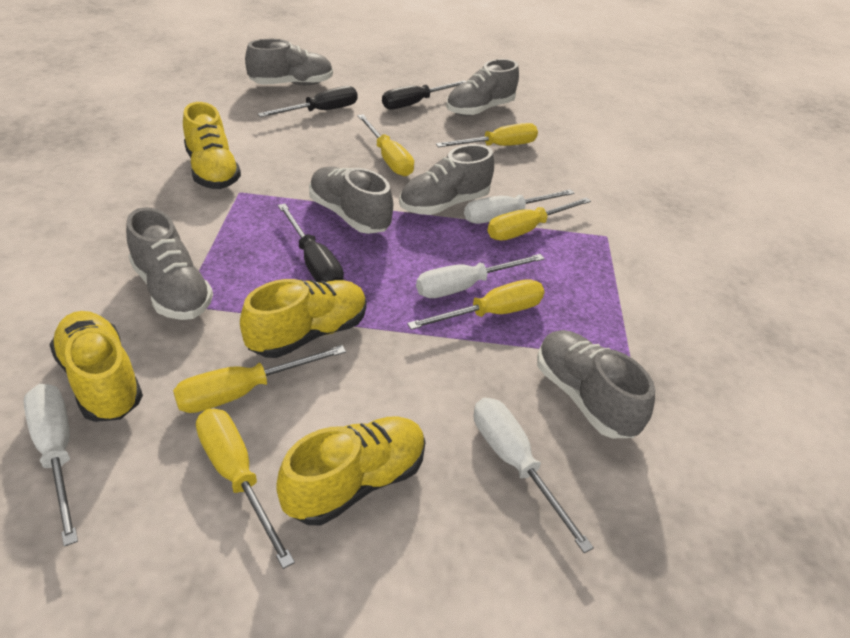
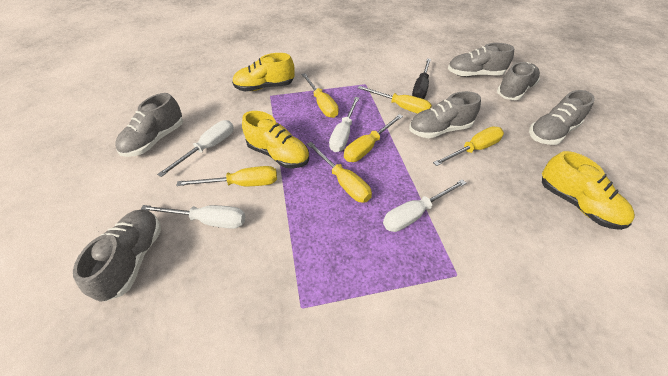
black screwdriver: 3 -> 1
yellow shoe: 4 -> 3

